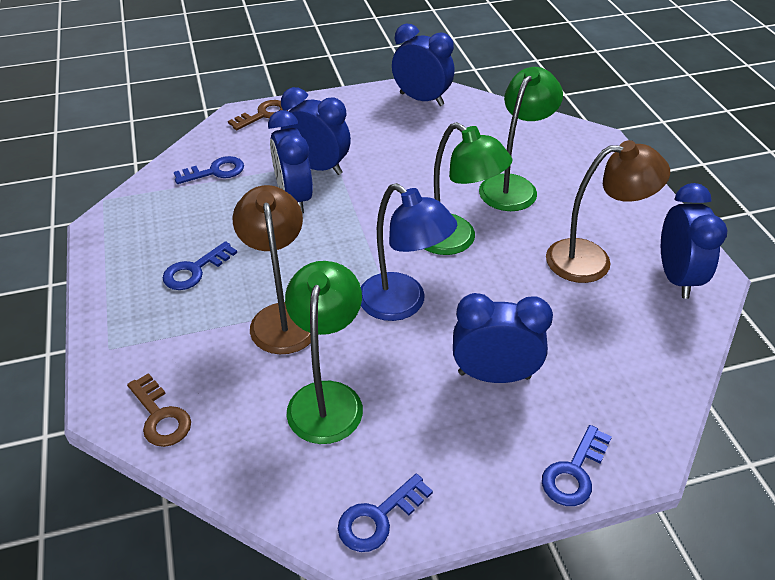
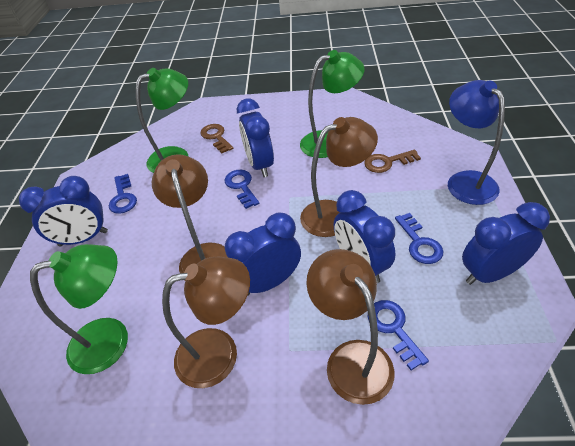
brown lamp: 2 -> 4

